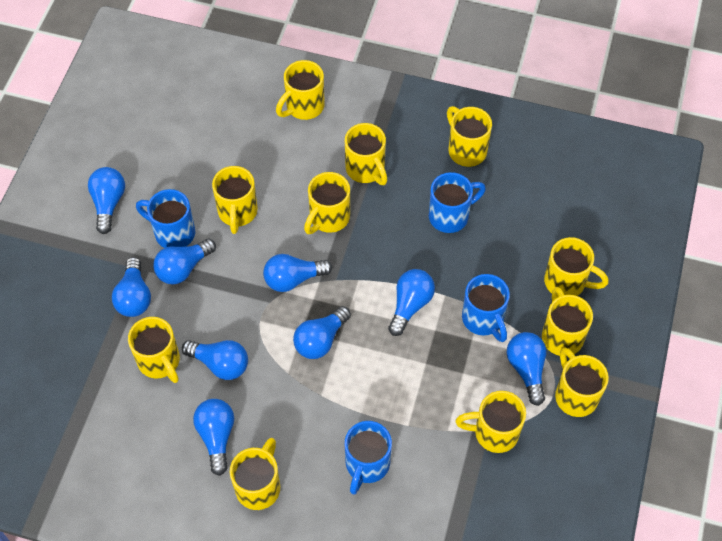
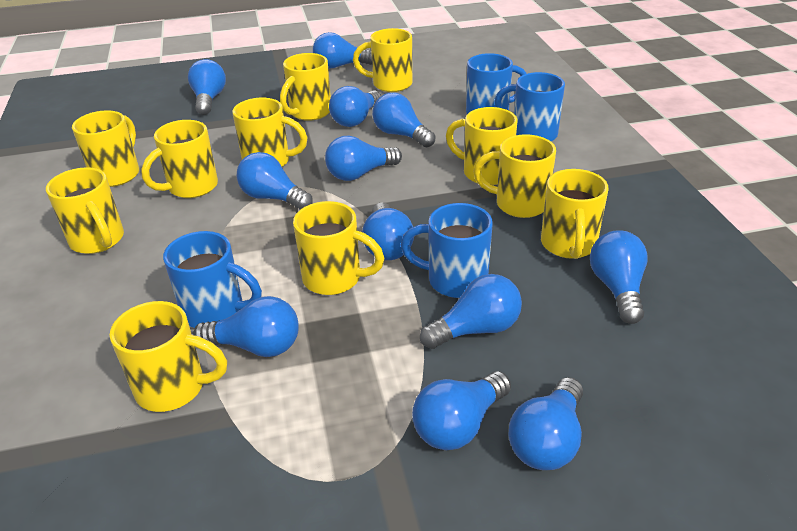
blue light bulb: 9 -> 12

